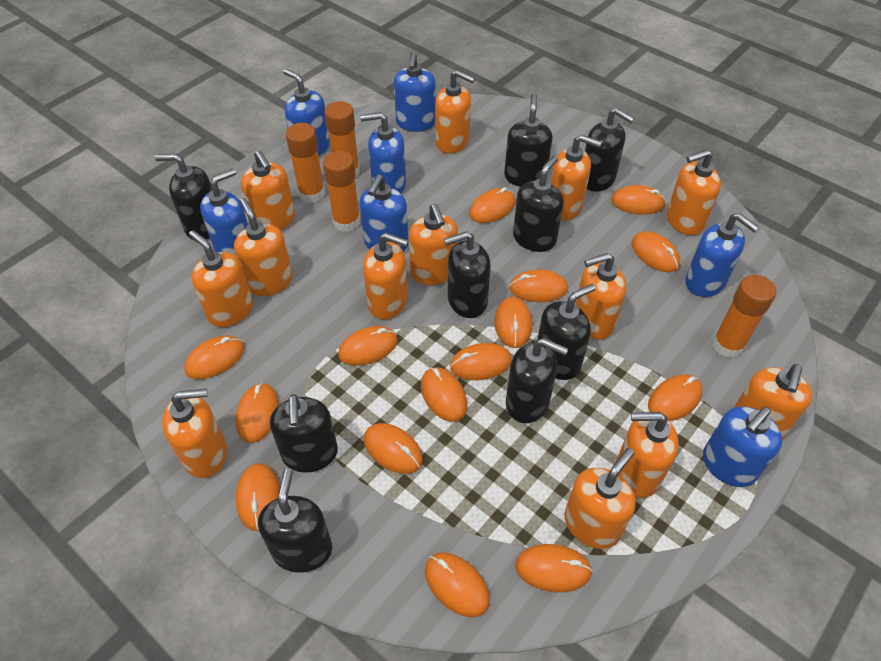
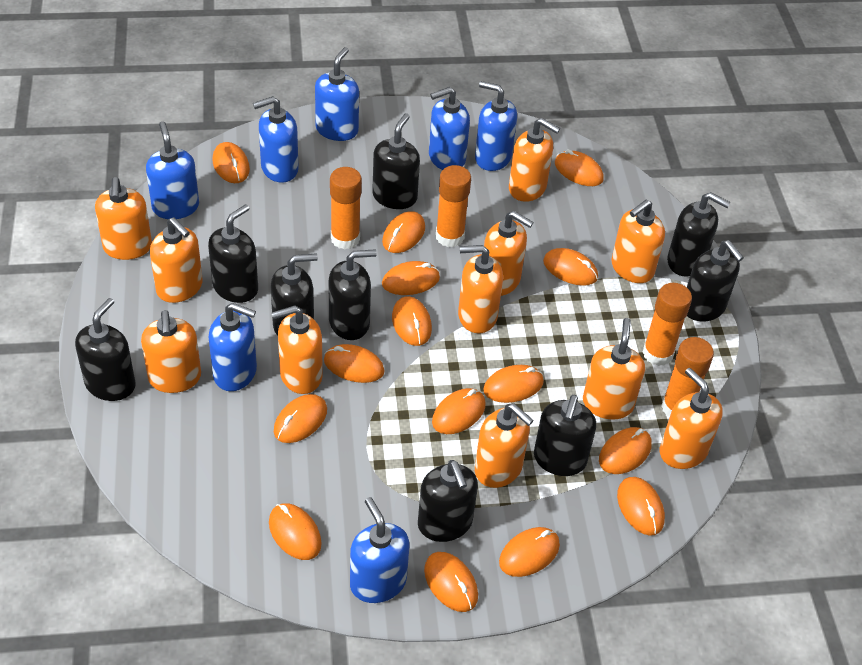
orange soap dispenser: 13 -> 11

